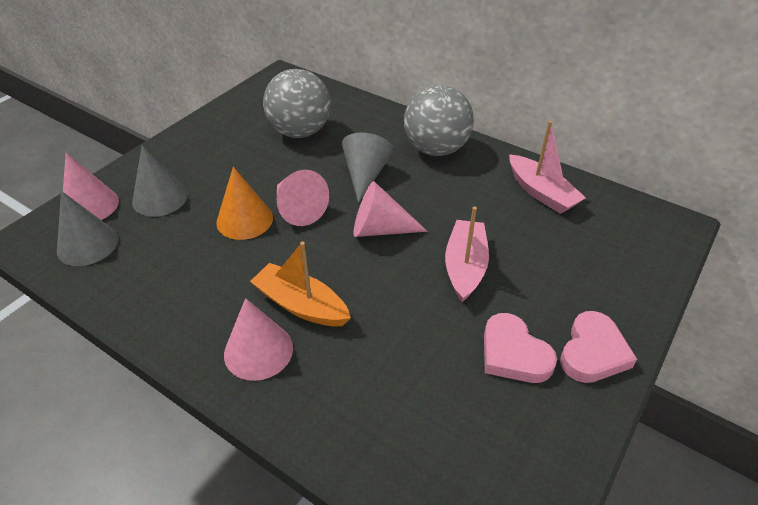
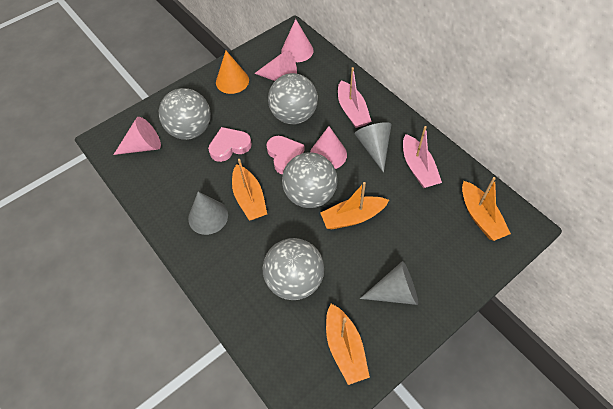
grey ball: 2 -> 4
orange boat: 1 -> 4

